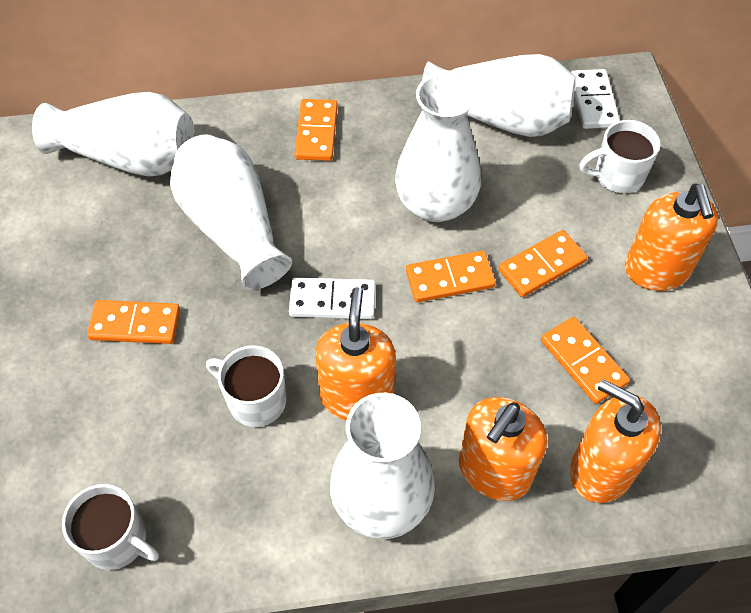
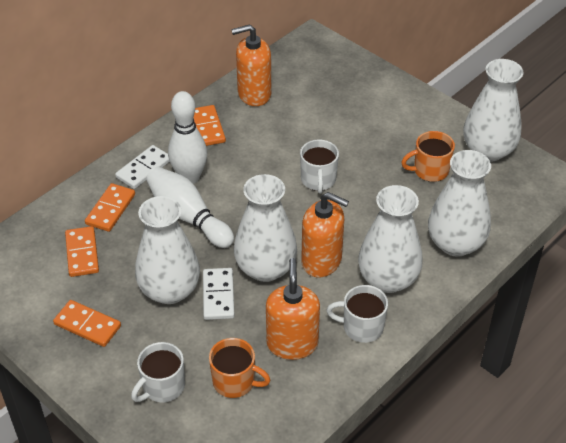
orange domino: 5 -> 4
orange mug: 0 -> 2
orange soap dispenser: 4 -> 3
white bowling pin: 0 -> 2

